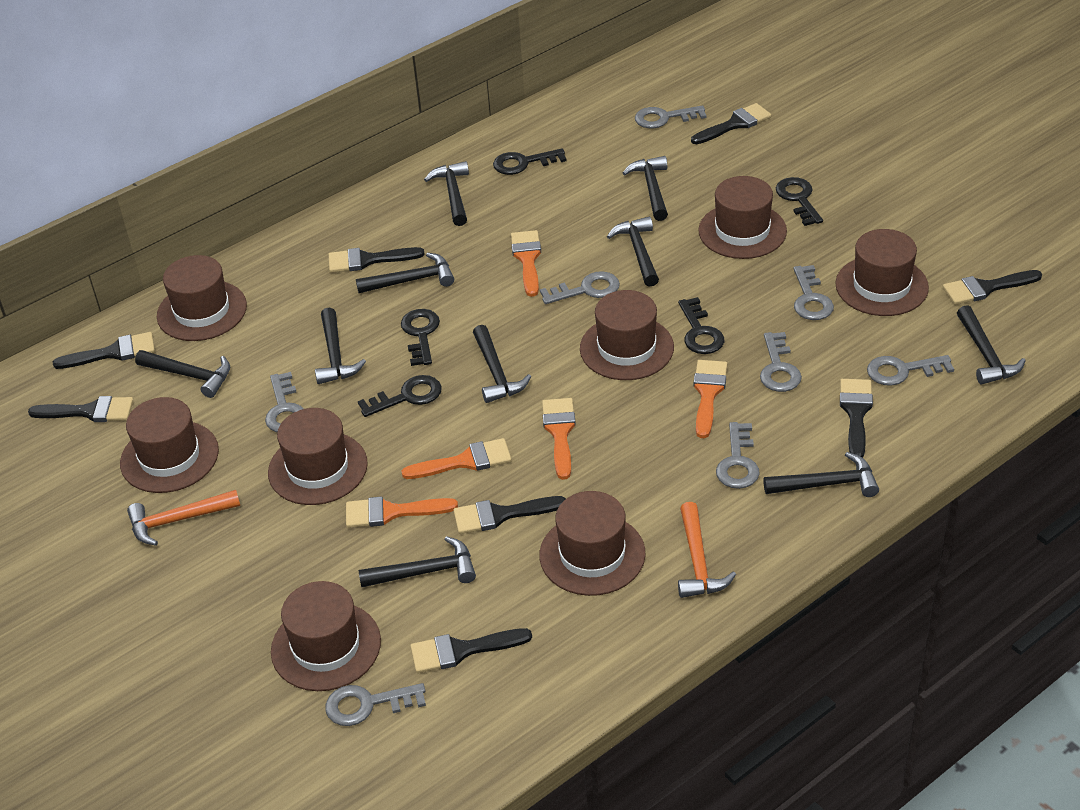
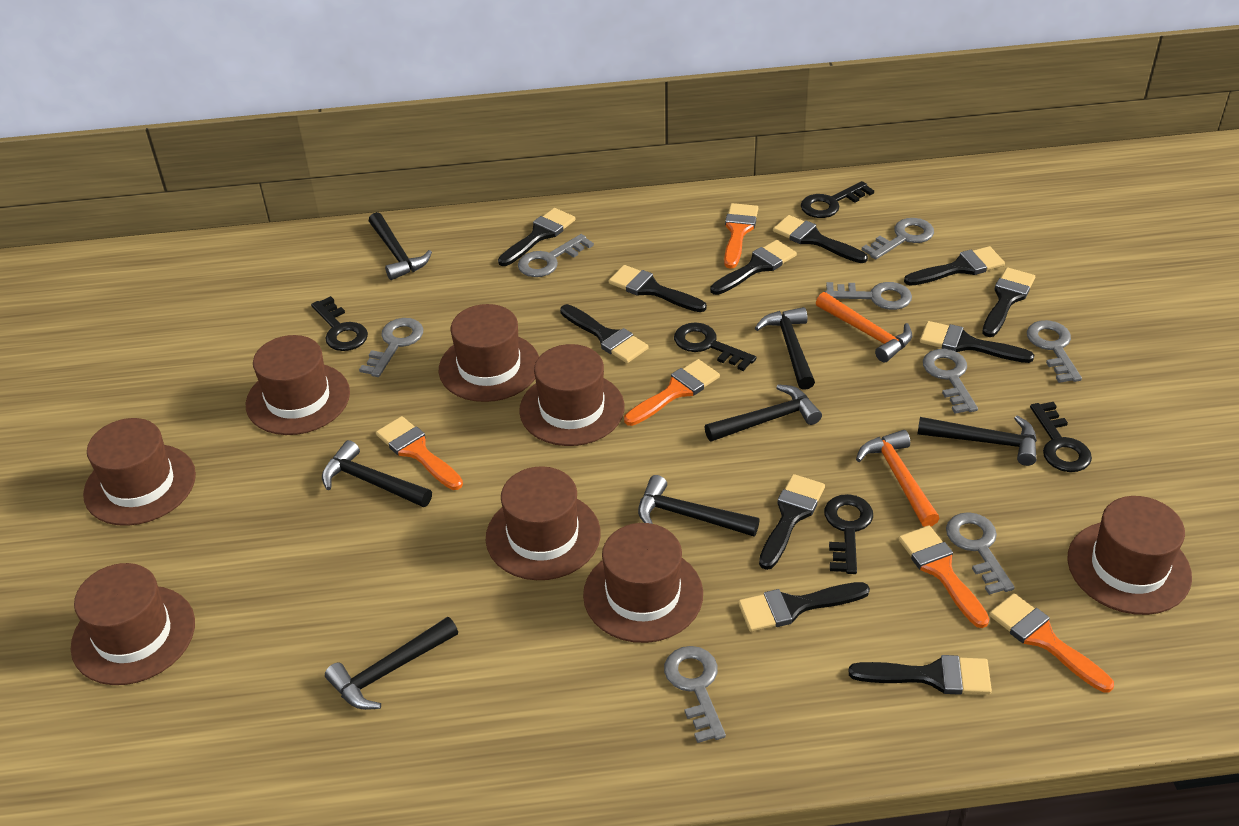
black brush: 8 -> 11
black hammer: 10 -> 7

